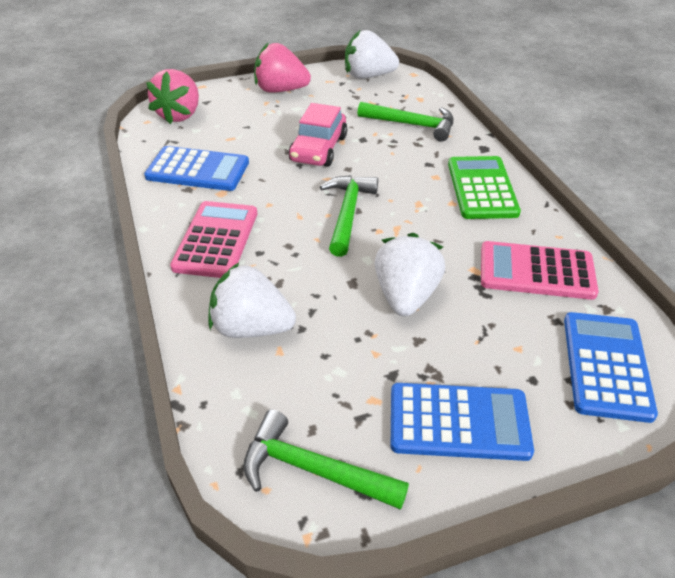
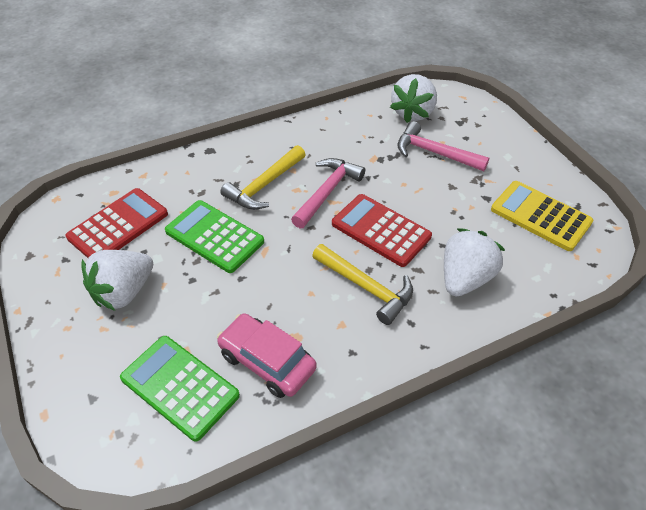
blue calculator: 3 -> 0
green calculator: 1 -> 2
green hammer: 3 -> 0
pink calculator: 2 -> 0
pink hammer: 0 -> 2
pink strawberry: 2 -> 0
red calculator: 0 -> 2
yellow calculator: 0 -> 1
yellow hammer: 0 -> 2

